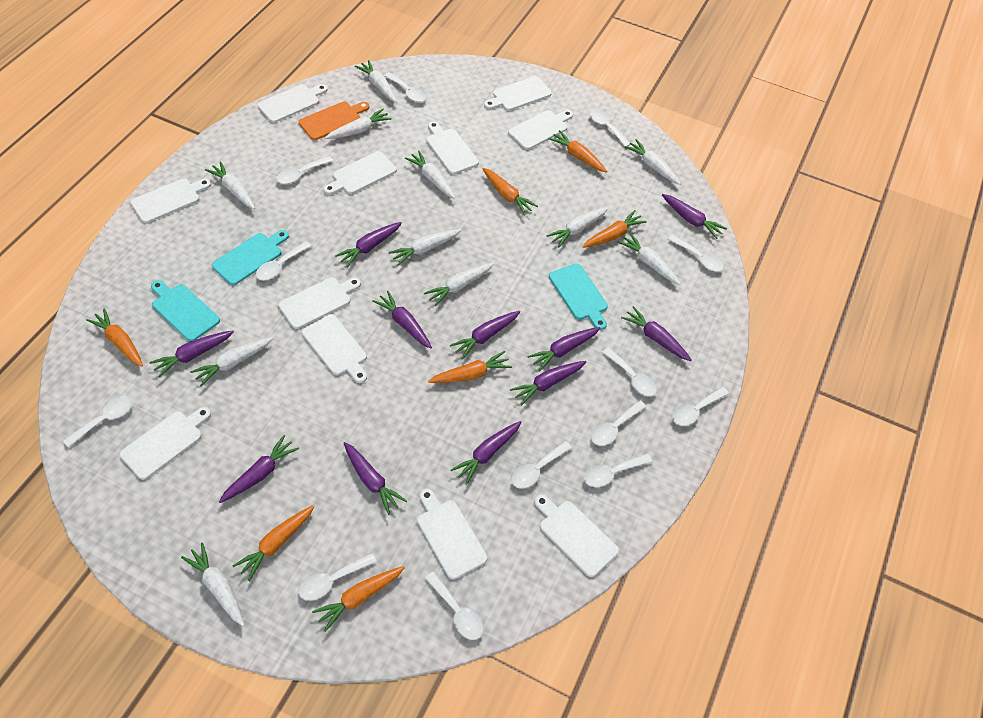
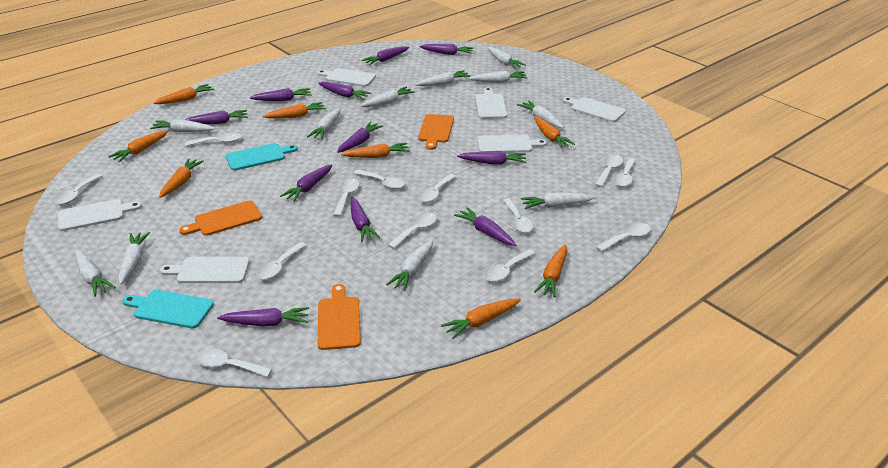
orange carrot: 7 -> 8
orange cutting board: 1 -> 3
turquoise cutting board: 3 -> 2
white cutting board: 11 -> 6

